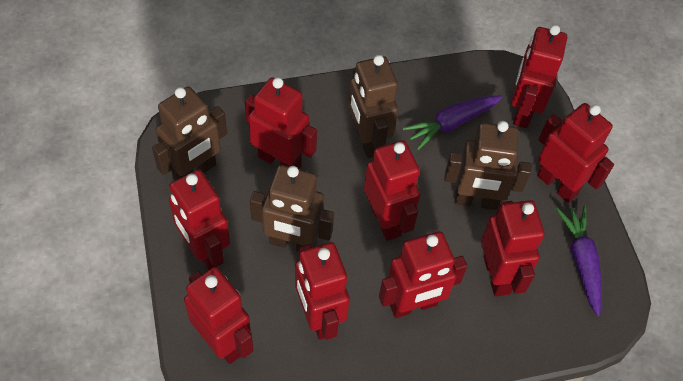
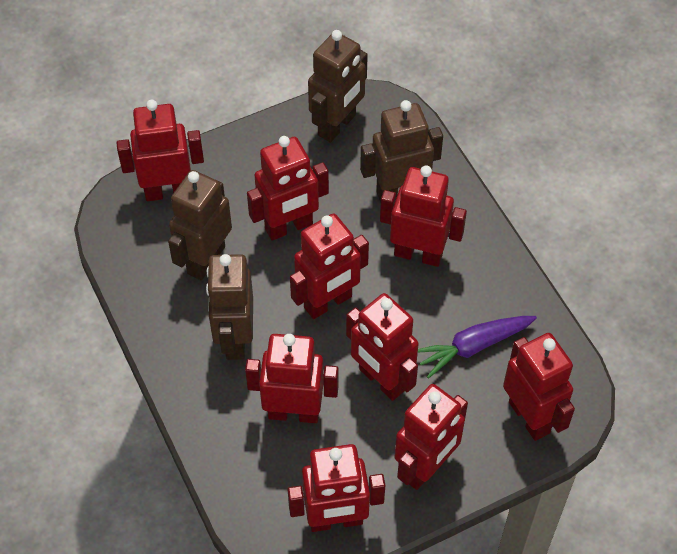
purple carrot: 2 -> 1

